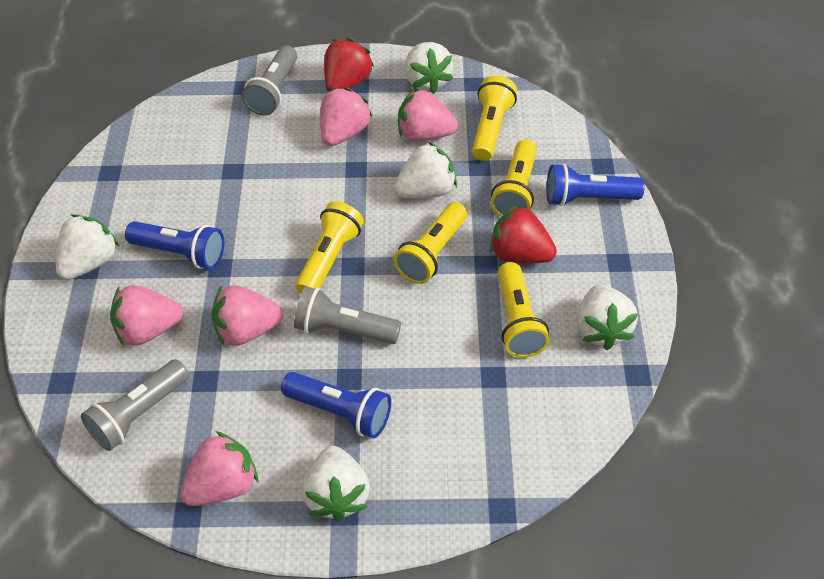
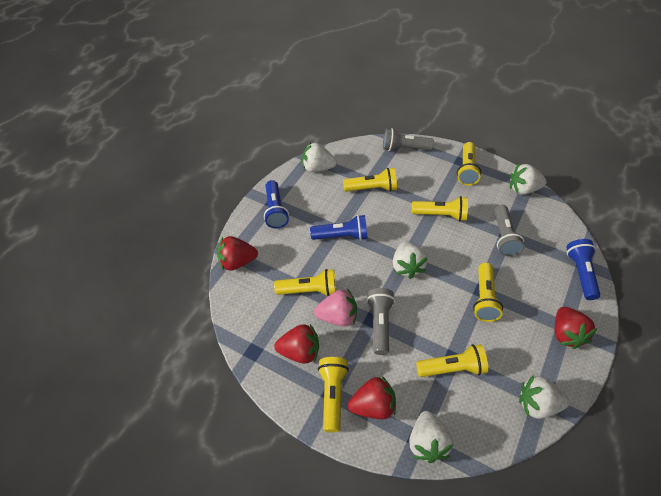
pink strawberry: 5 -> 1
red strawberry: 2 -> 4
yellow flashlight: 5 -> 7

